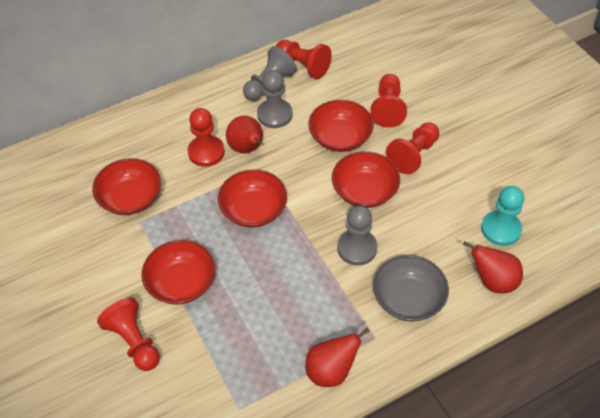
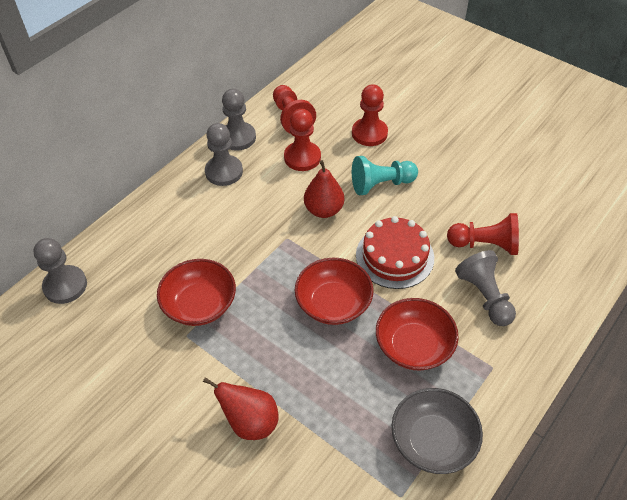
grey pawn: 3 -> 4
red bowl: 5 -> 3
red cake: 0 -> 1
red pawn: 5 -> 4
red pear: 3 -> 2

